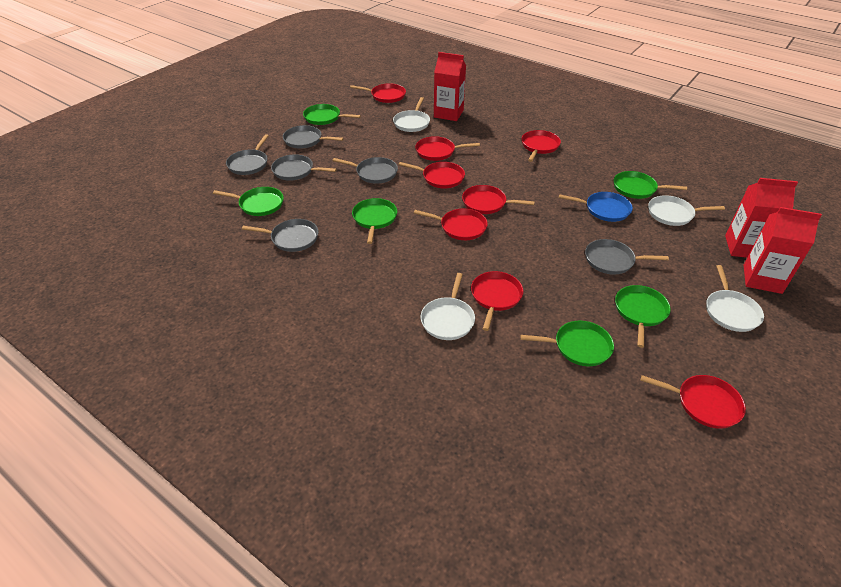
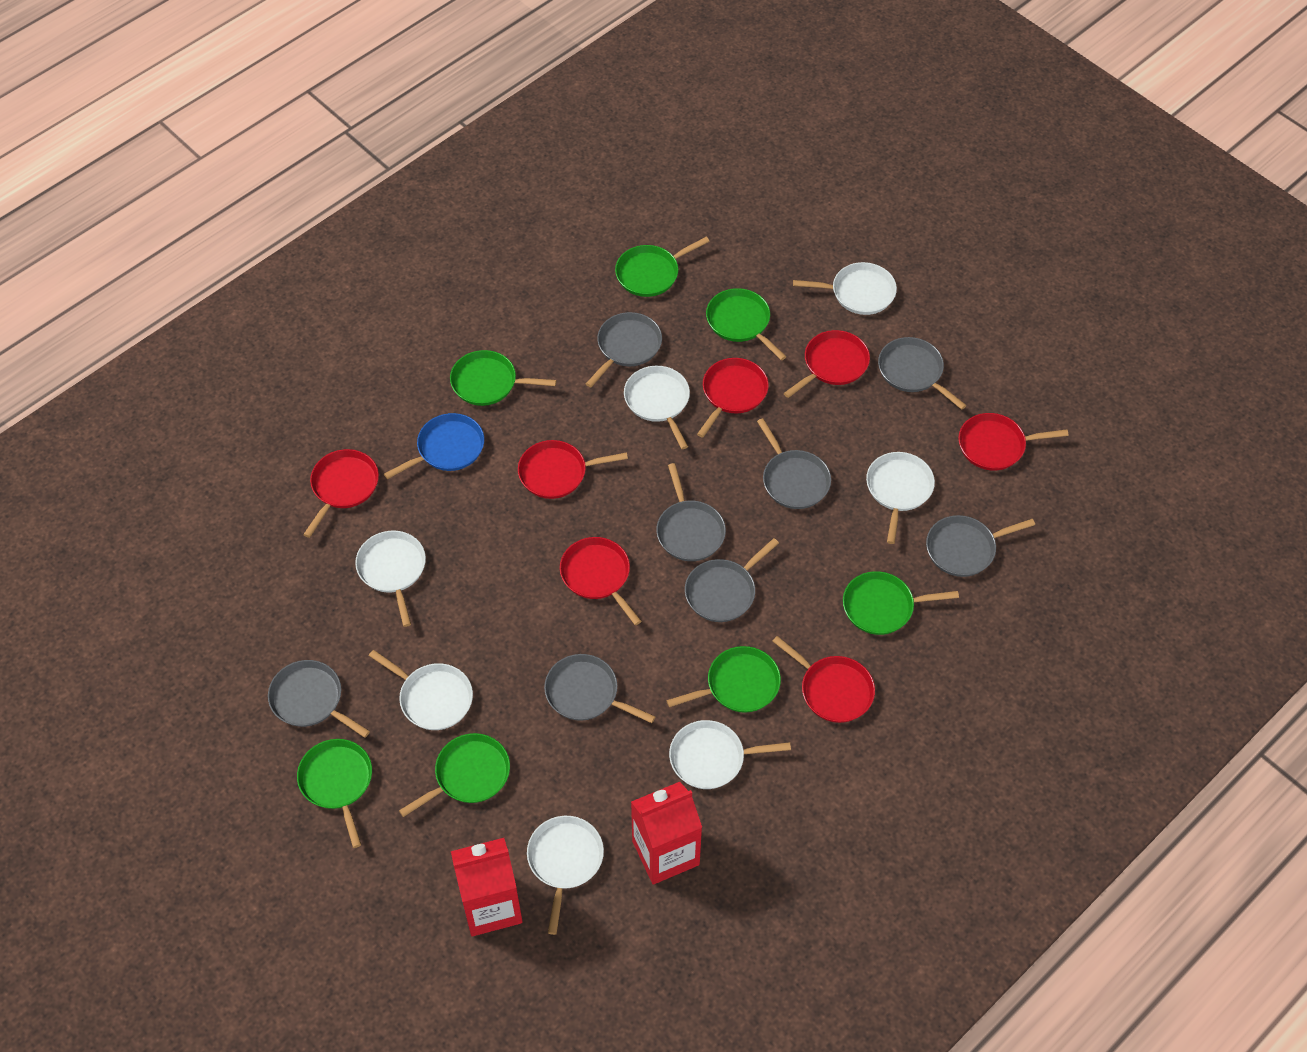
green pan: 6 -> 7
grey pan: 6 -> 8
red carton: 3 -> 2
red pan: 8 -> 7
white pan: 4 -> 7

